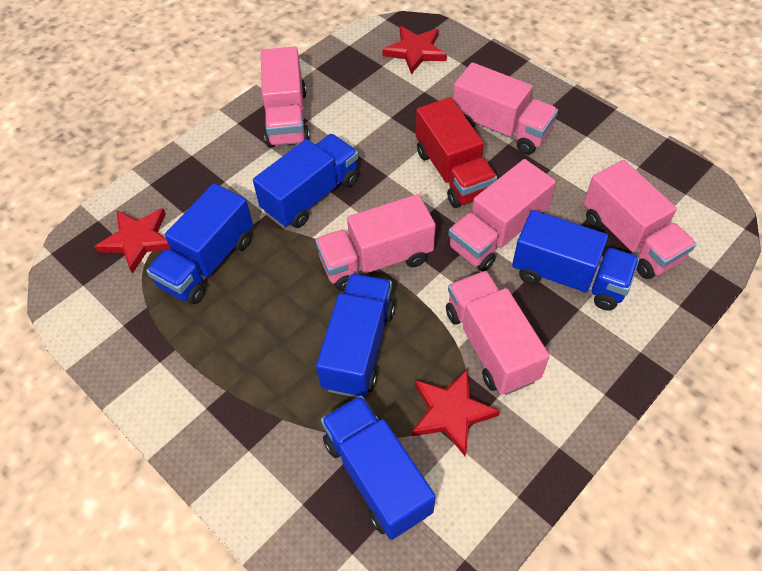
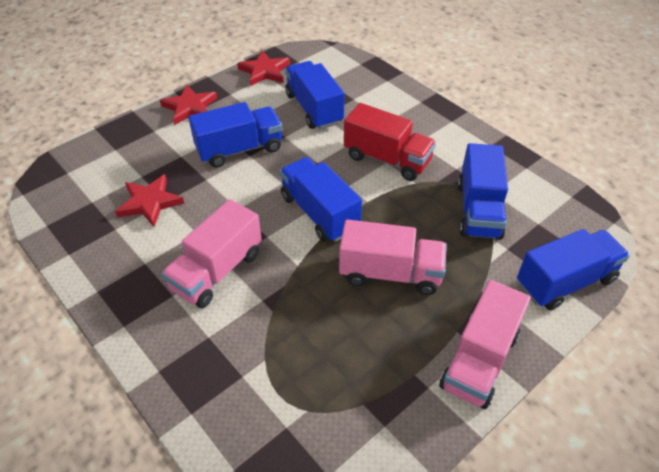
pink truck: 6 -> 3

